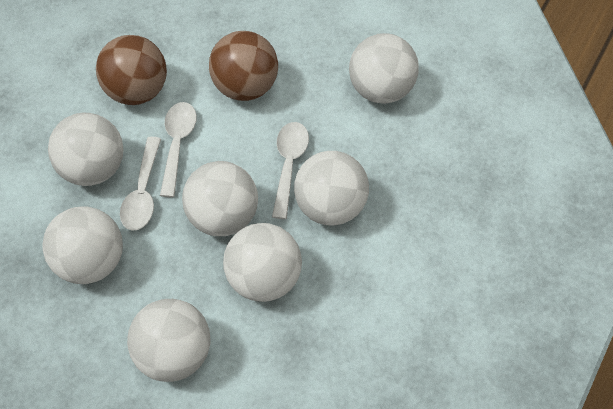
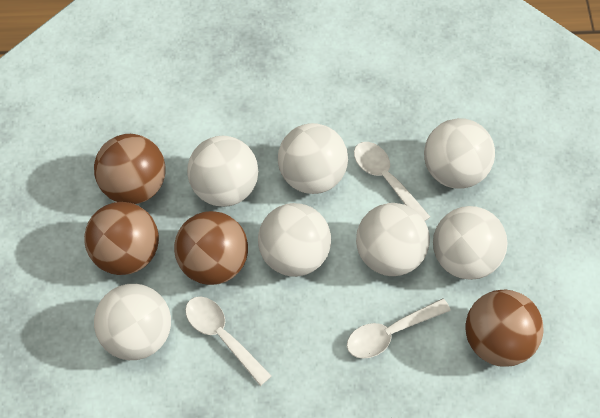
brown ball: 2 -> 4

